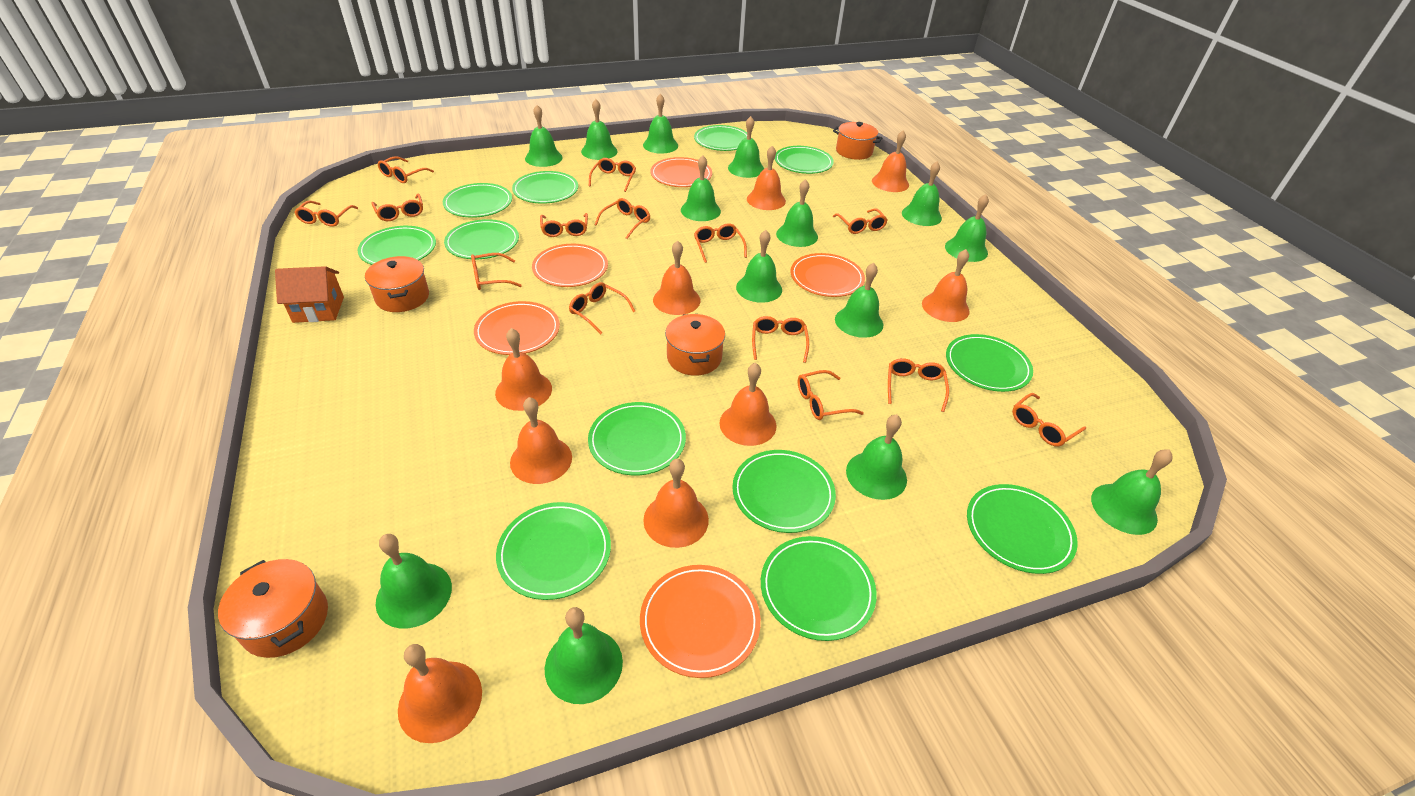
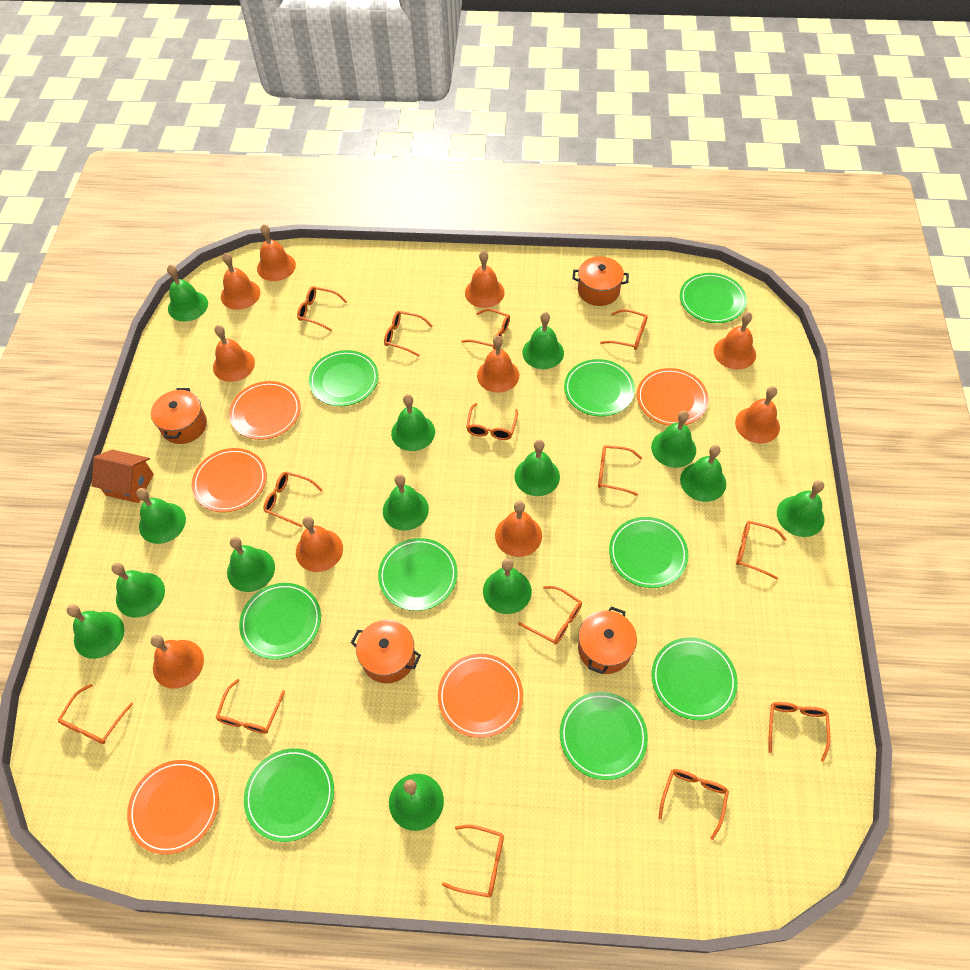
green plate: 12 -> 9
orange bell: 9 -> 10

